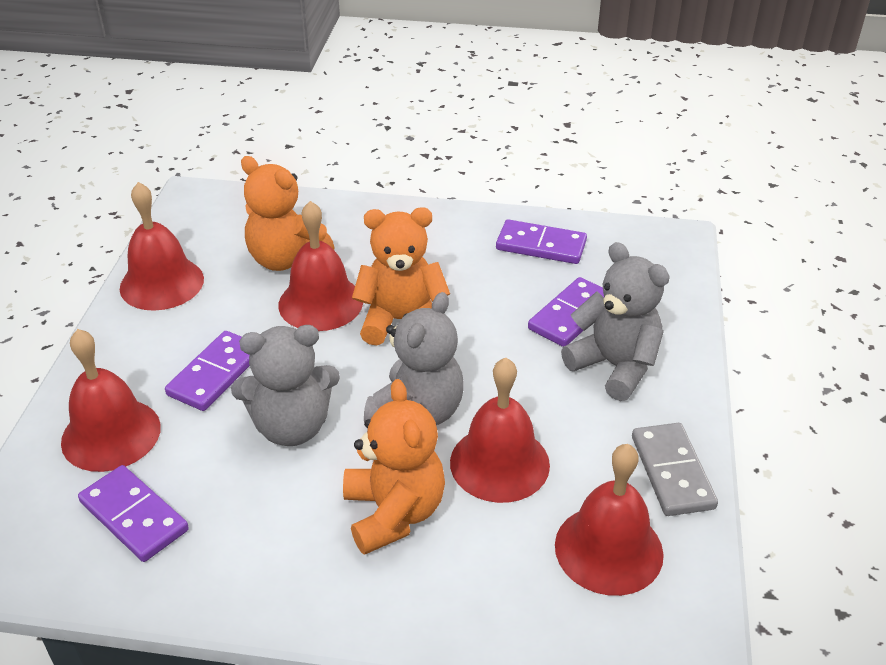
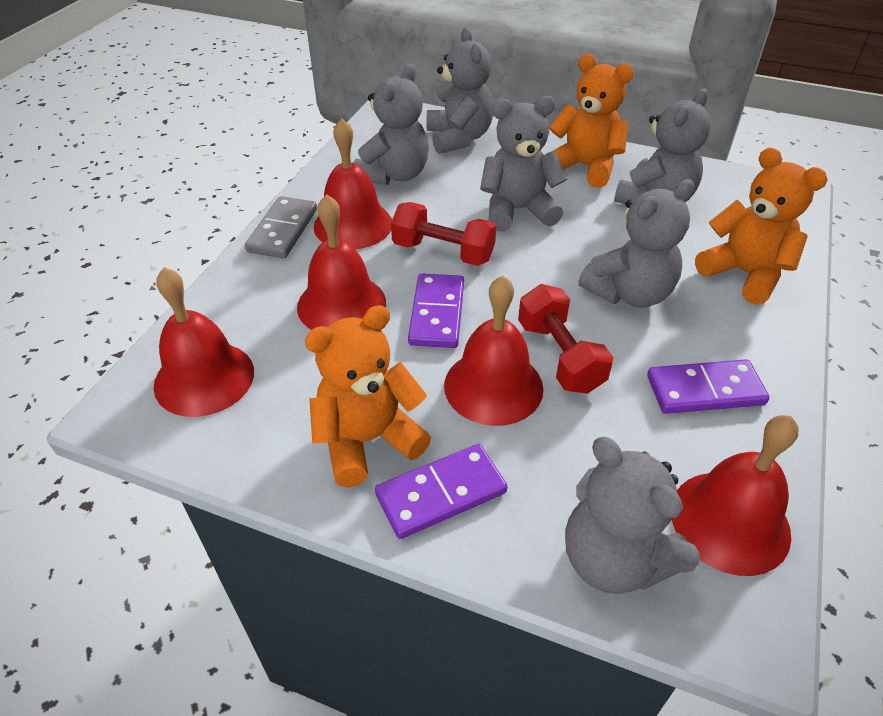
grey teddy bear: 3 -> 6
purple domino: 4 -> 3
red dumbbell: 0 -> 2

